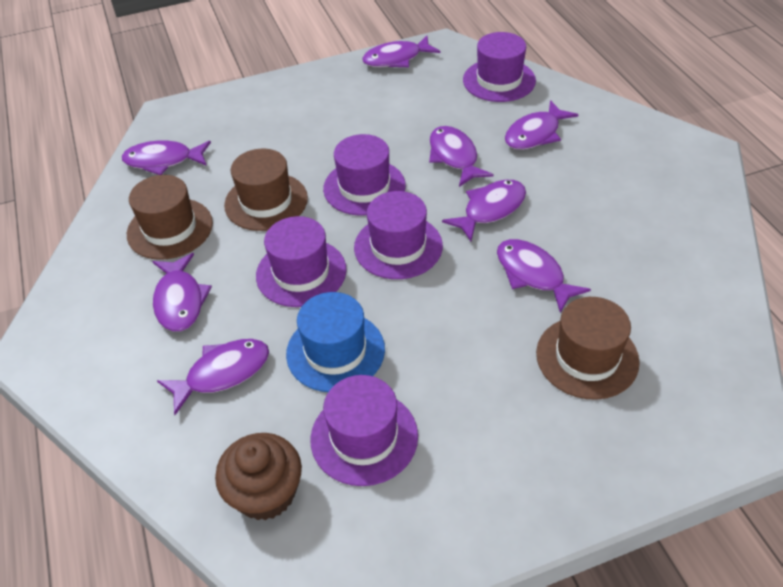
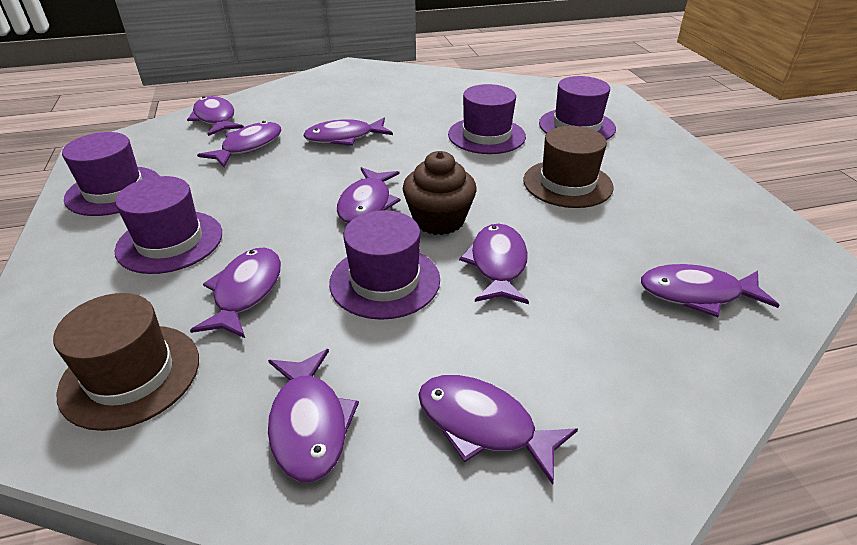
blue hat: 1 -> 0
brown hat: 3 -> 2
purple fish: 8 -> 9

